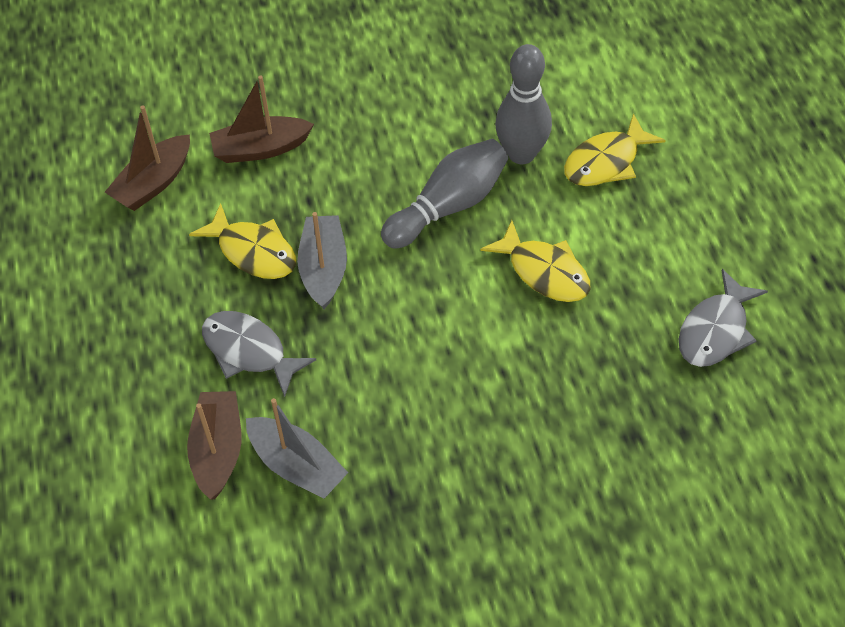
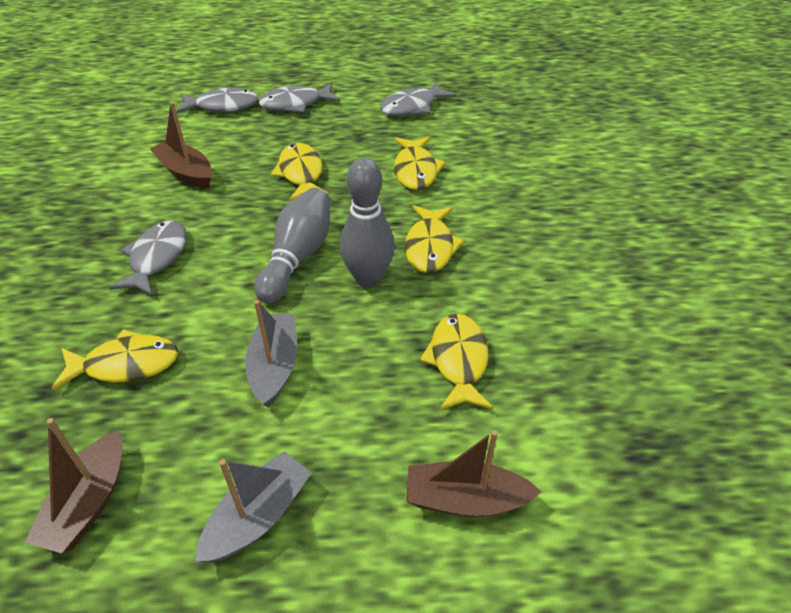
grey fish: 2 -> 4
yellow fish: 3 -> 5

